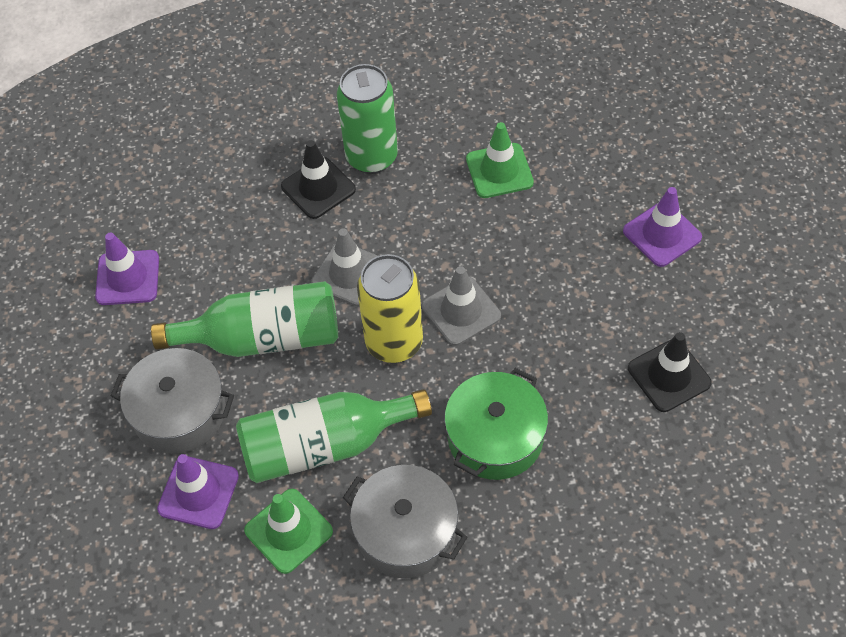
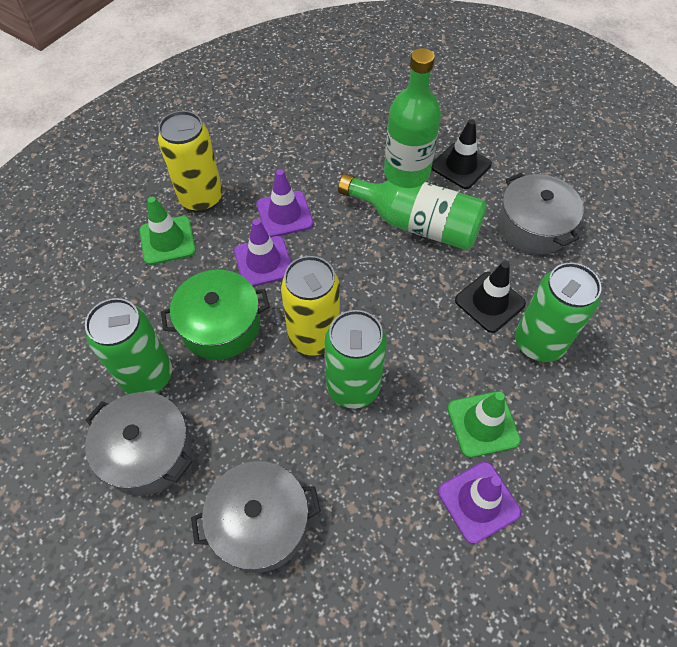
green can: 1 -> 3
grey pot: 2 -> 3
grey traffic cone: 2 -> 0
yellow can: 1 -> 2

